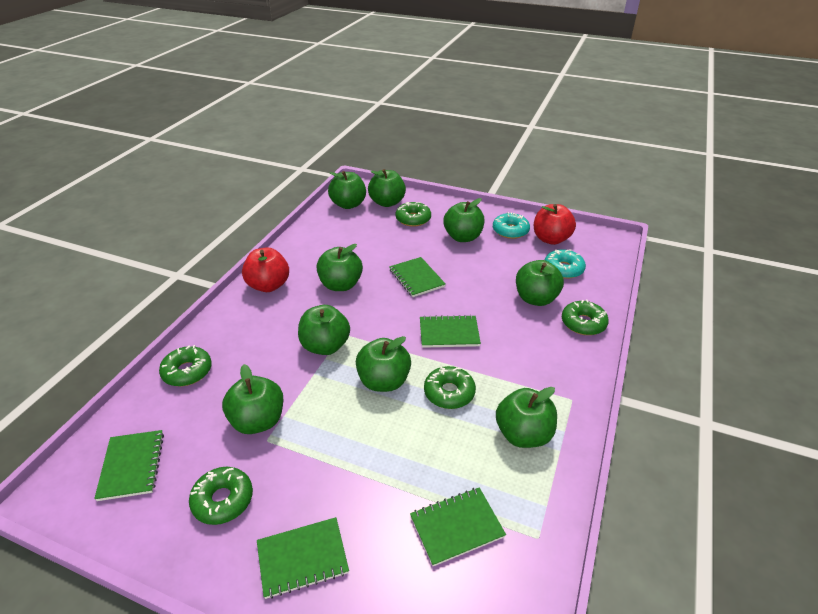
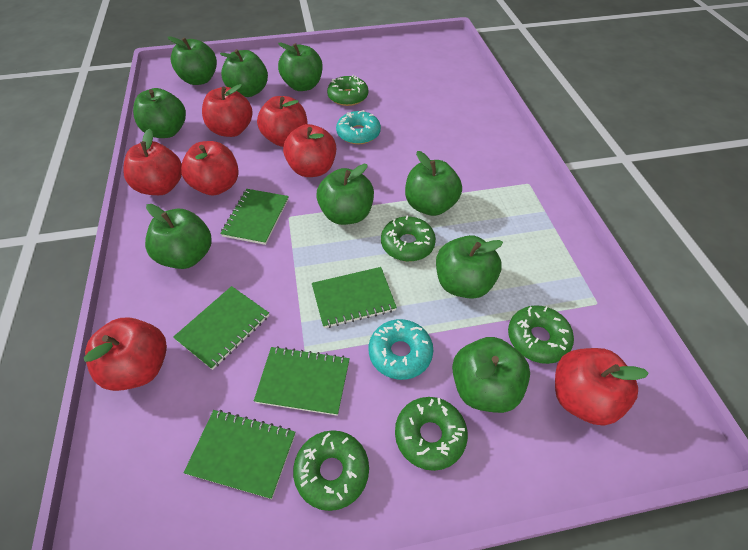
red apple: 2 -> 7

